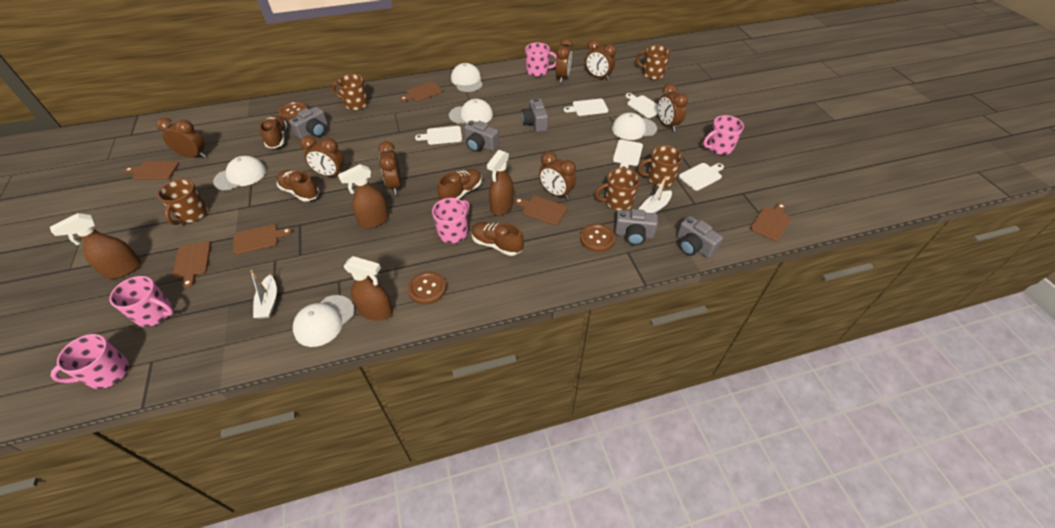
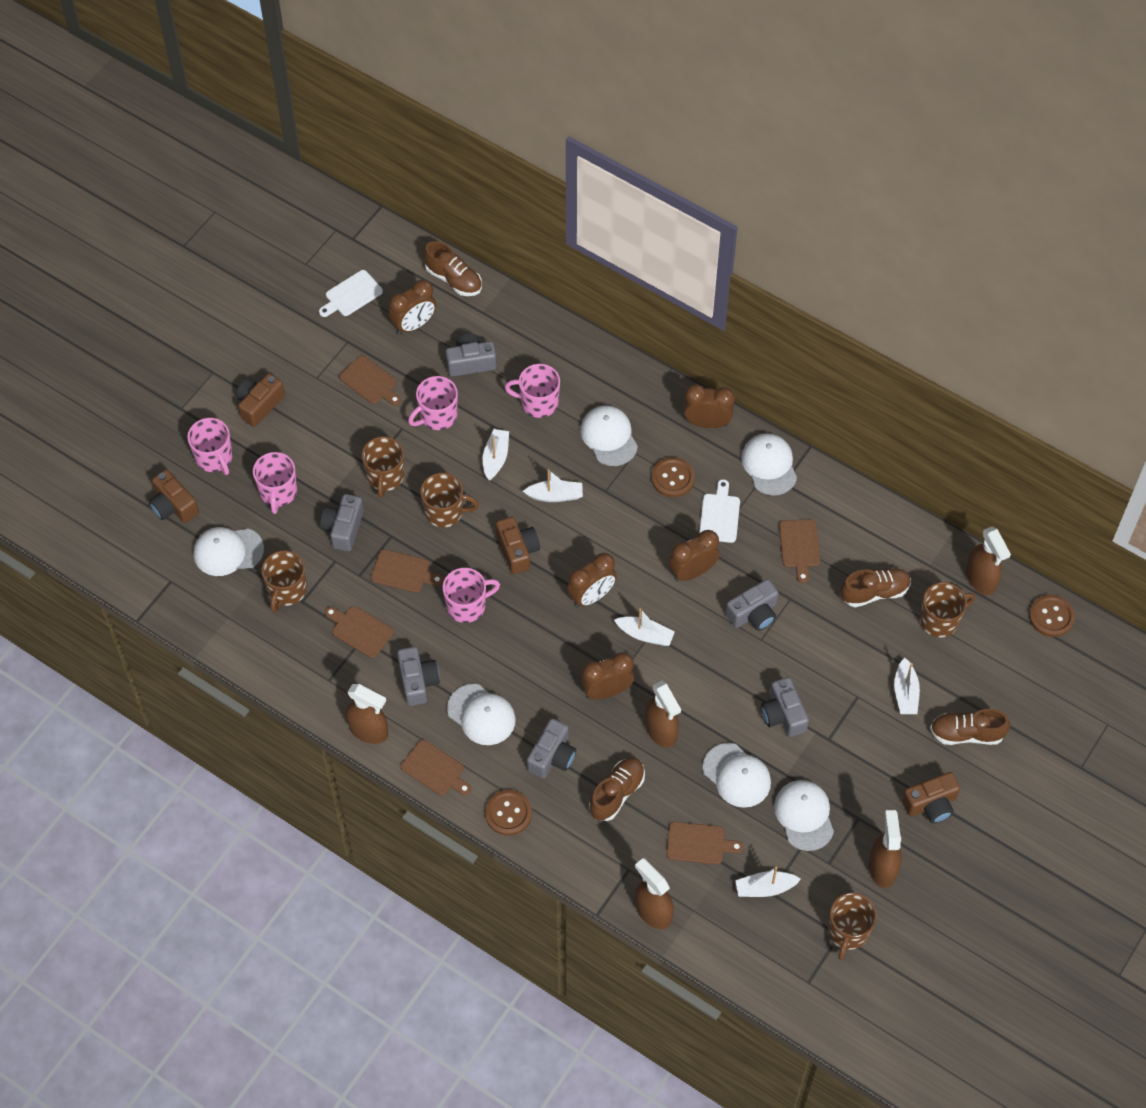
brown camera: 0 -> 4
brown clock: 7 -> 5
brown spray bottle: 4 -> 5
grey camera: 5 -> 6
white boat: 2 -> 5
white cap: 5 -> 6
white cutting board: 5 -> 2

